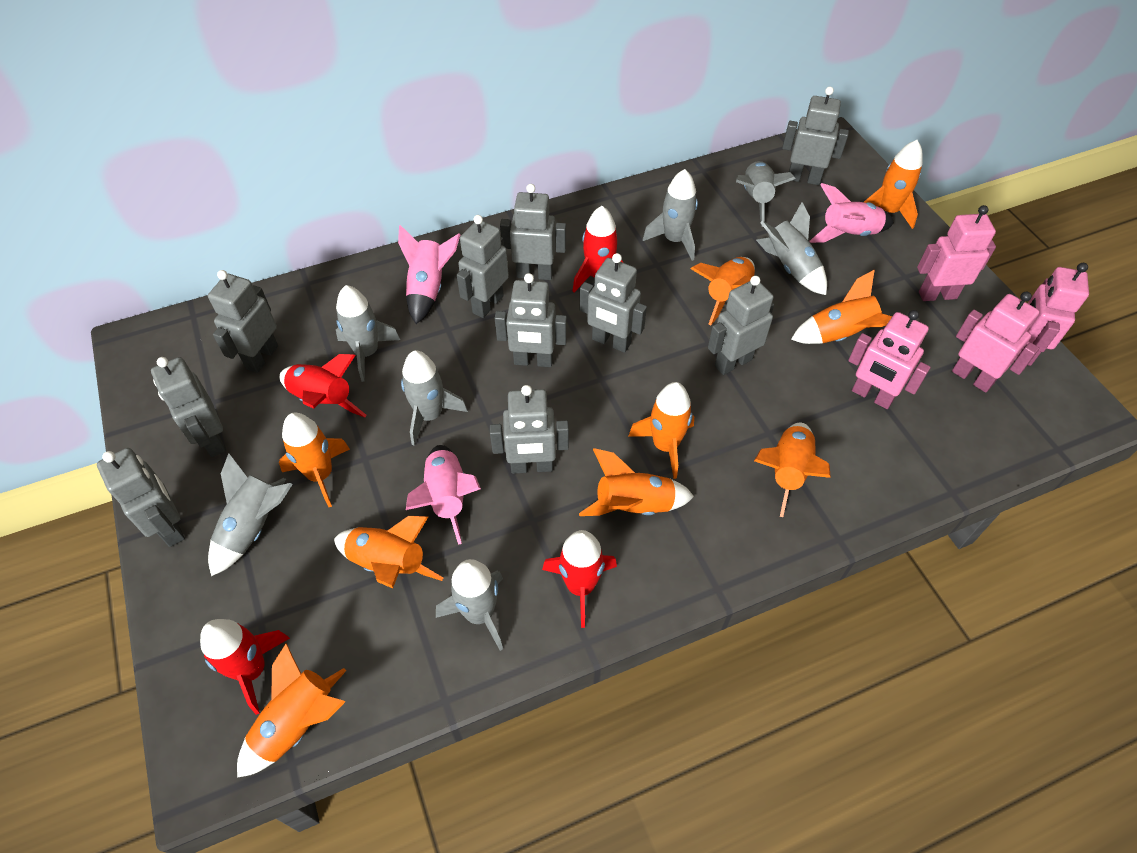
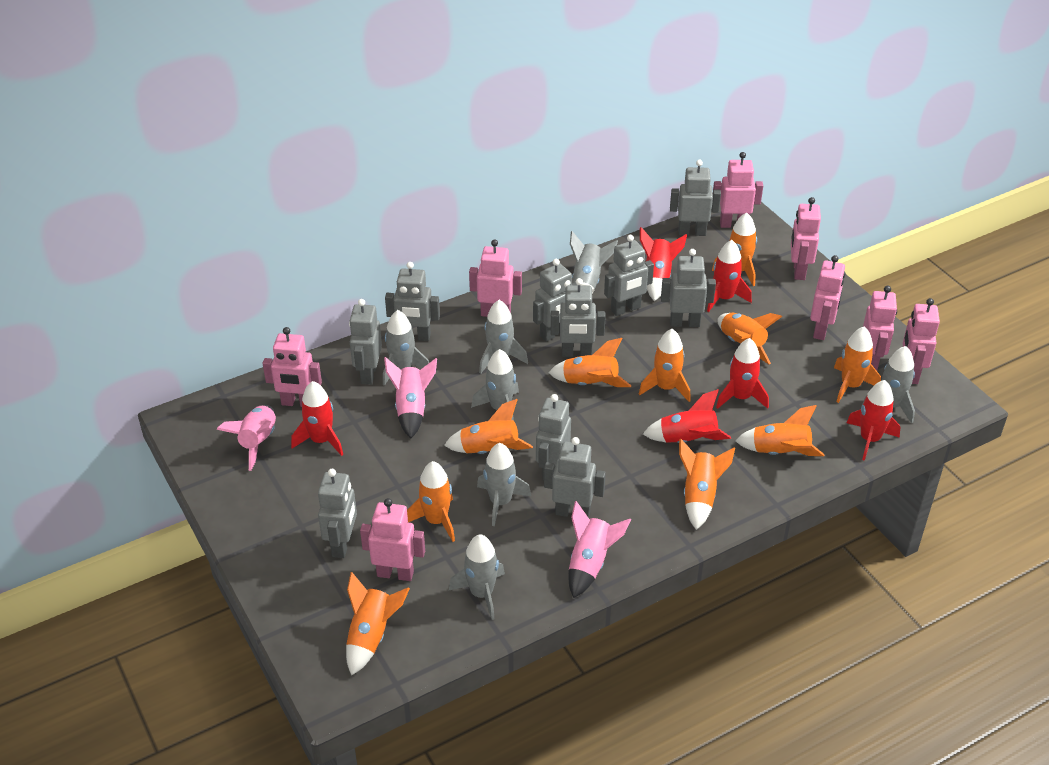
orange rocket: 9 -> 10
pink robot: 4 -> 8
red rocket: 4 -> 6

